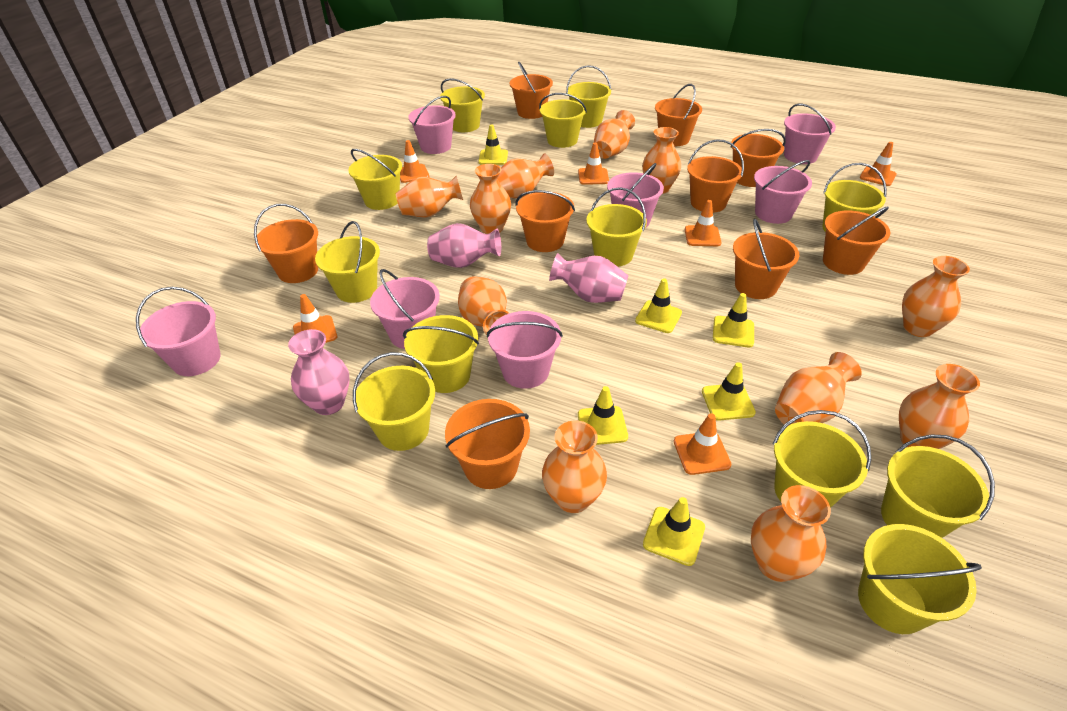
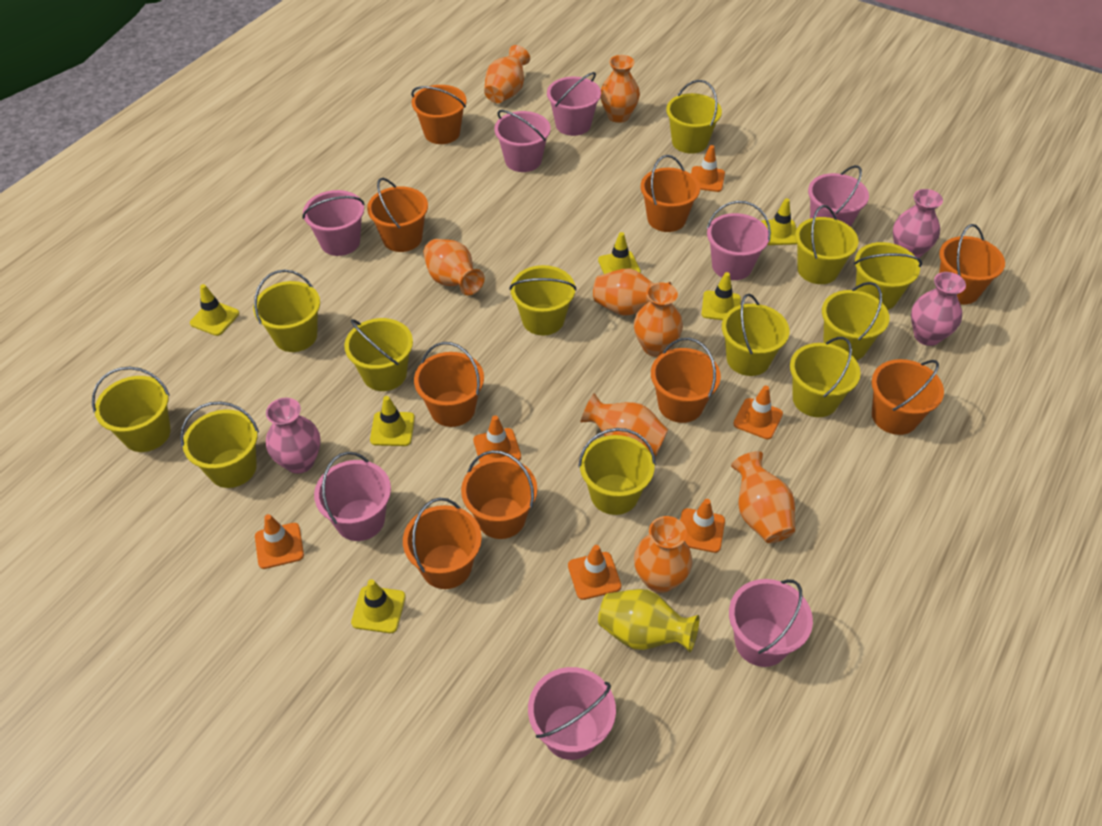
orange vase: 11 -> 8
pink bucket: 7 -> 8
yellow vase: 0 -> 1

